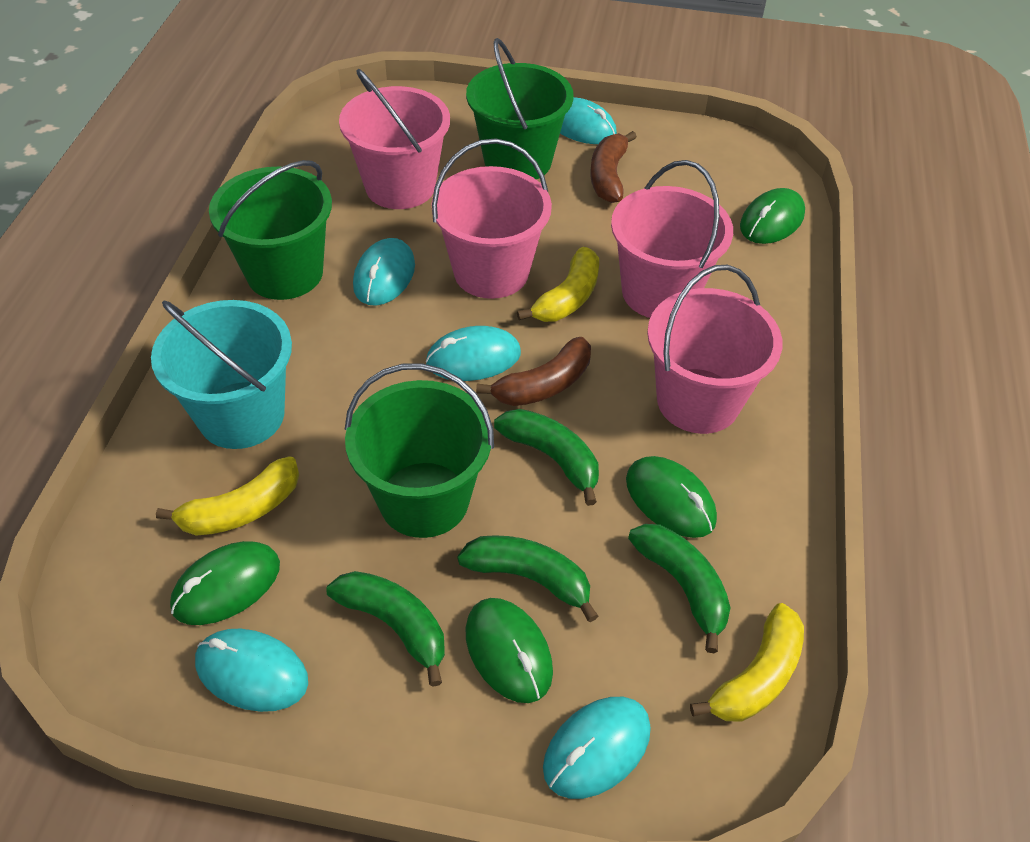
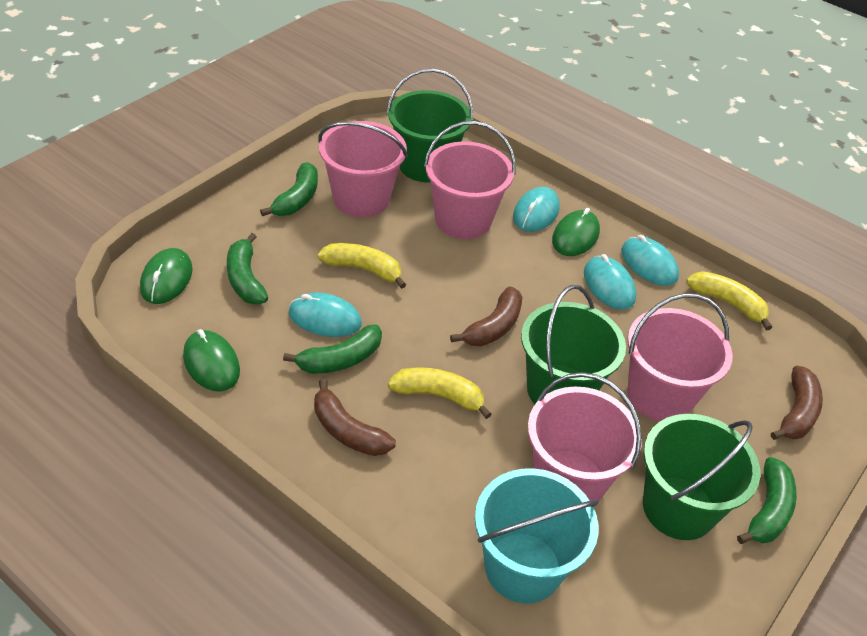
brown banana: 2 -> 3
green mouse: 4 -> 3
turquoise mouse: 5 -> 4

